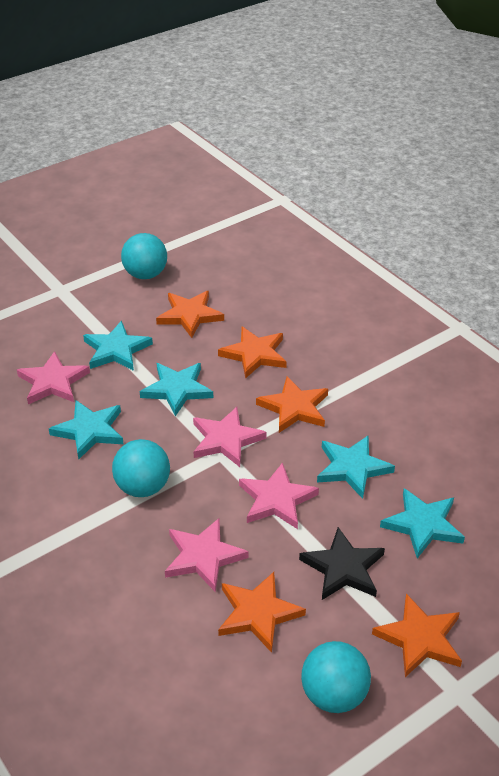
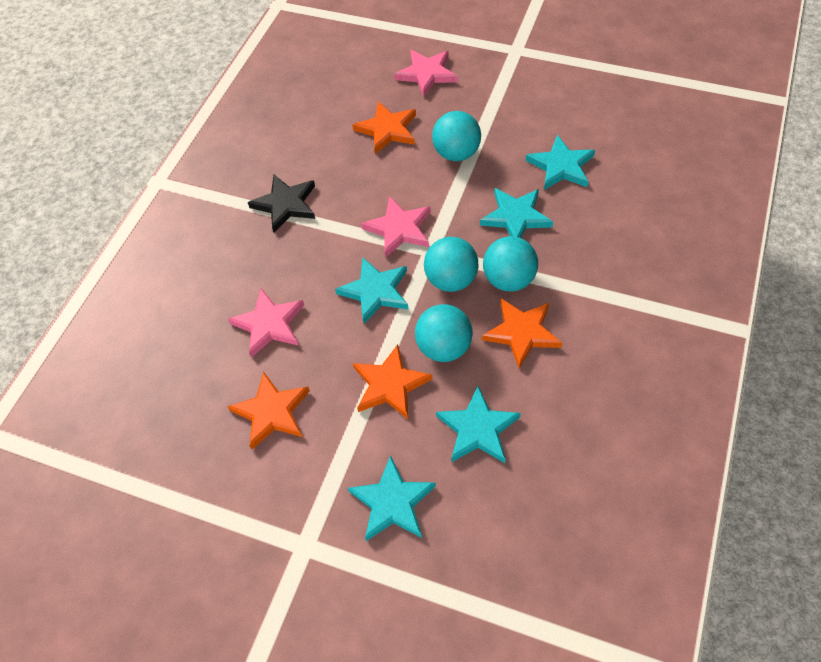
orange star: 5 -> 4
pink star: 4 -> 3
turquoise ball: 3 -> 4

